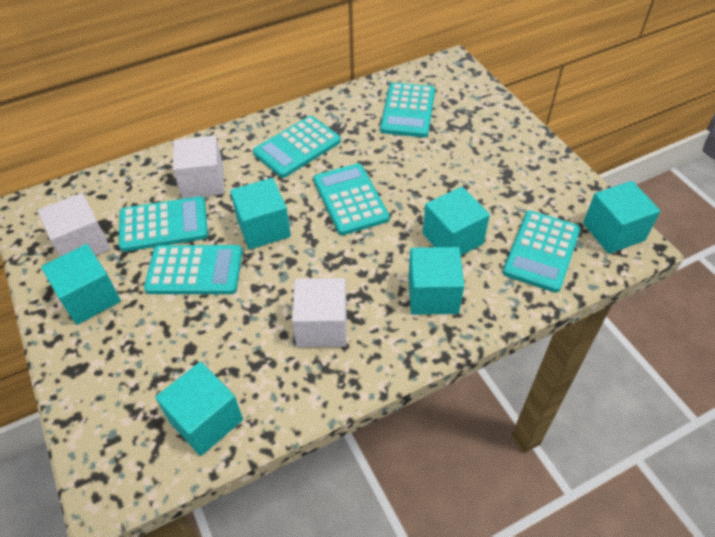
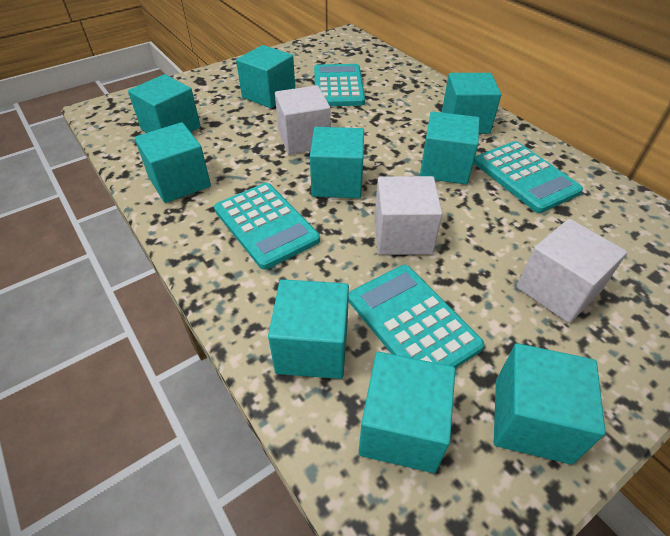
turquoise calculator: 6 -> 4
turquoise cube: 6 -> 9

